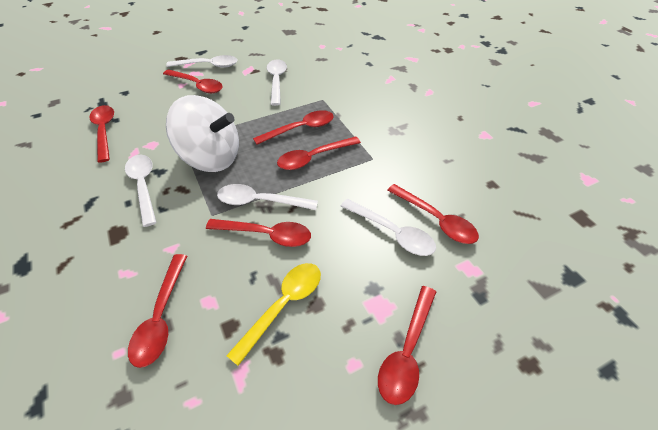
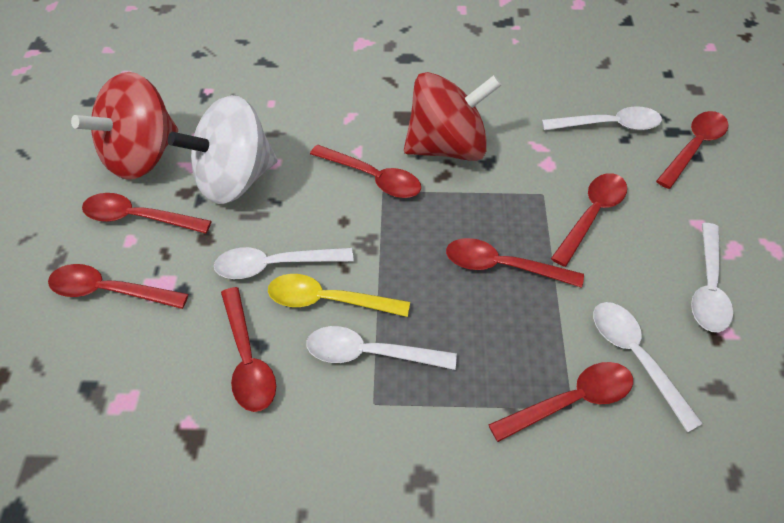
red spinning top: 0 -> 2

